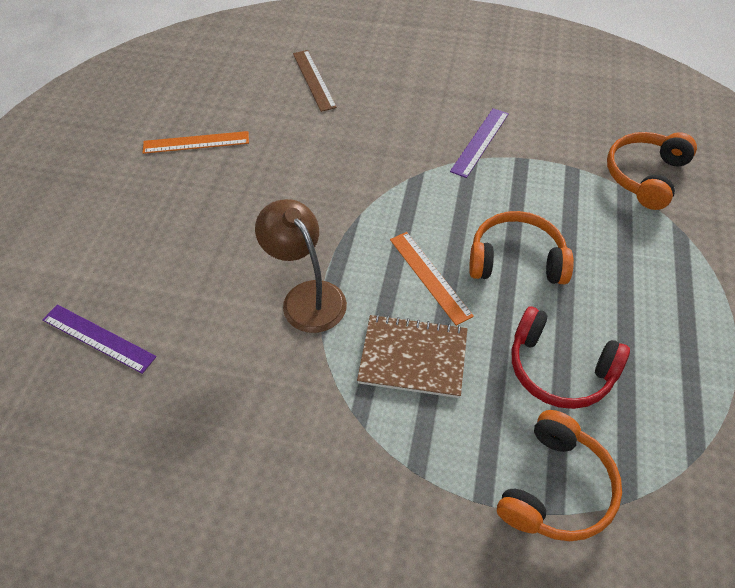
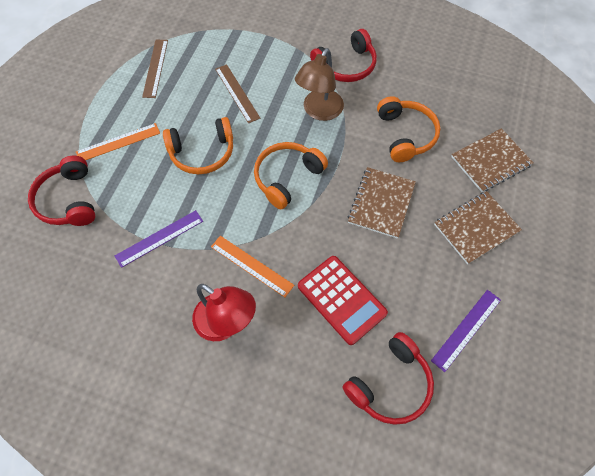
brown notebook: 1 -> 3
brown ruler: 1 -> 2
red calculator: 0 -> 1
red headphones: 1 -> 3
red lamp: 0 -> 1

